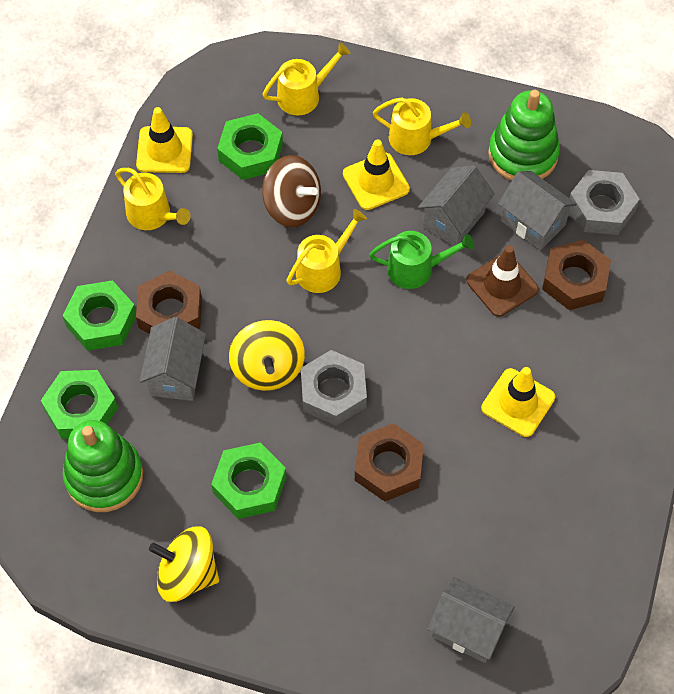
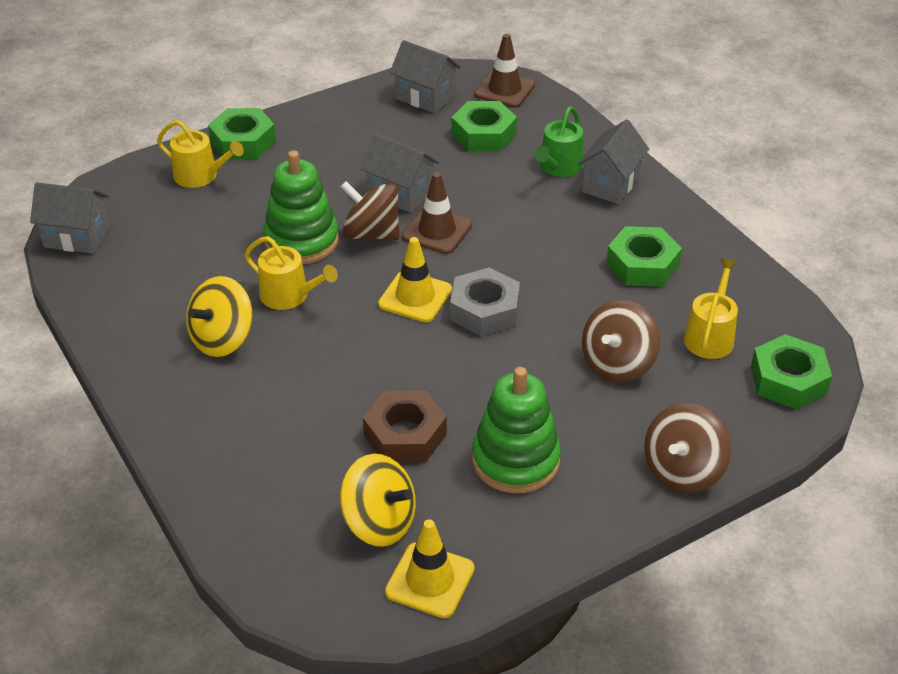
brown nut: 3 -> 1
brown spinning top: 1 -> 3
brown traffic cone: 1 -> 2
grey nut: 2 -> 1
yellow traffic cone: 3 -> 2
yellow watering can: 4 -> 3

